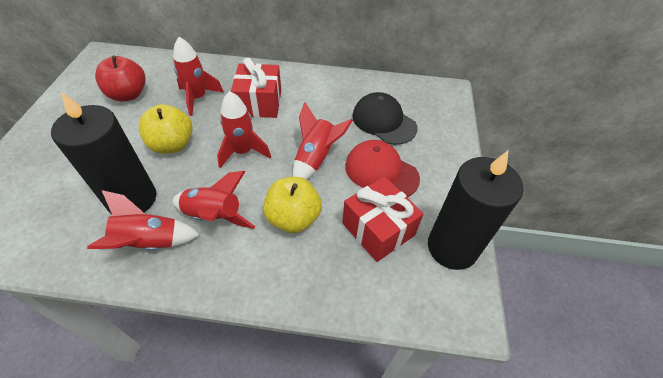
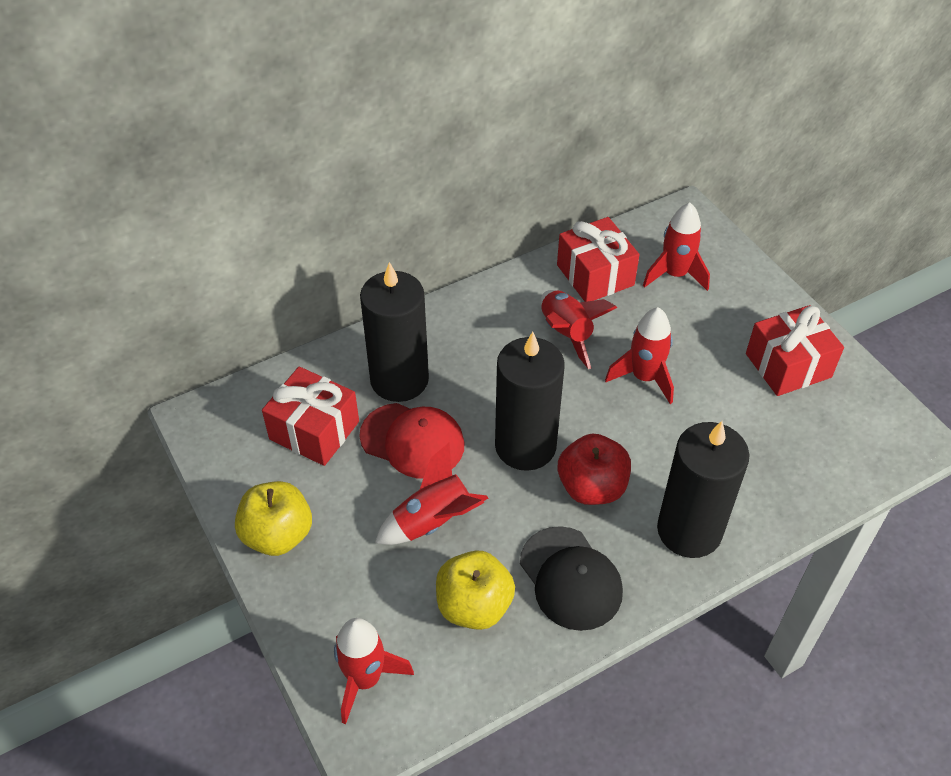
black candle: 2 -> 3
red gift: 2 -> 3

